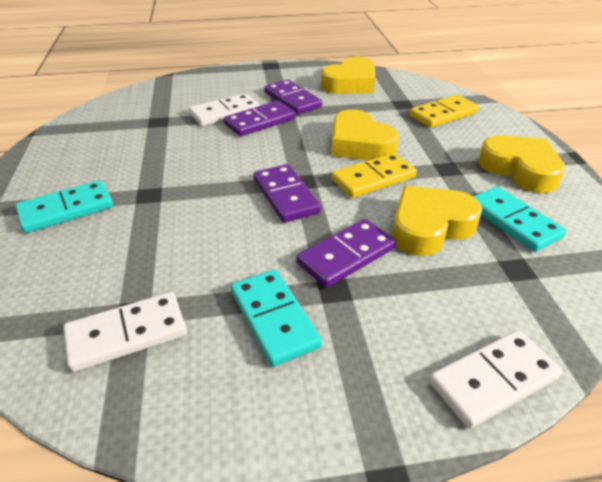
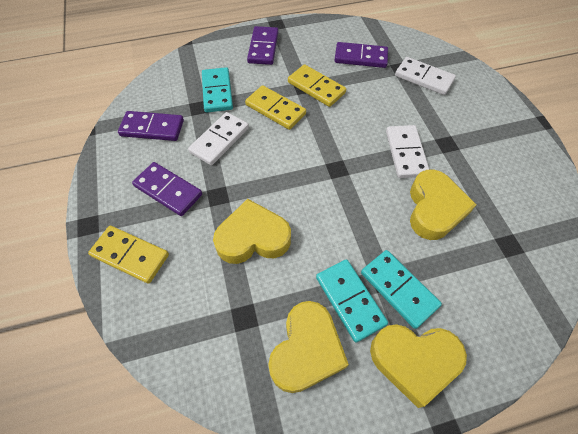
yellow domino: 2 -> 3

